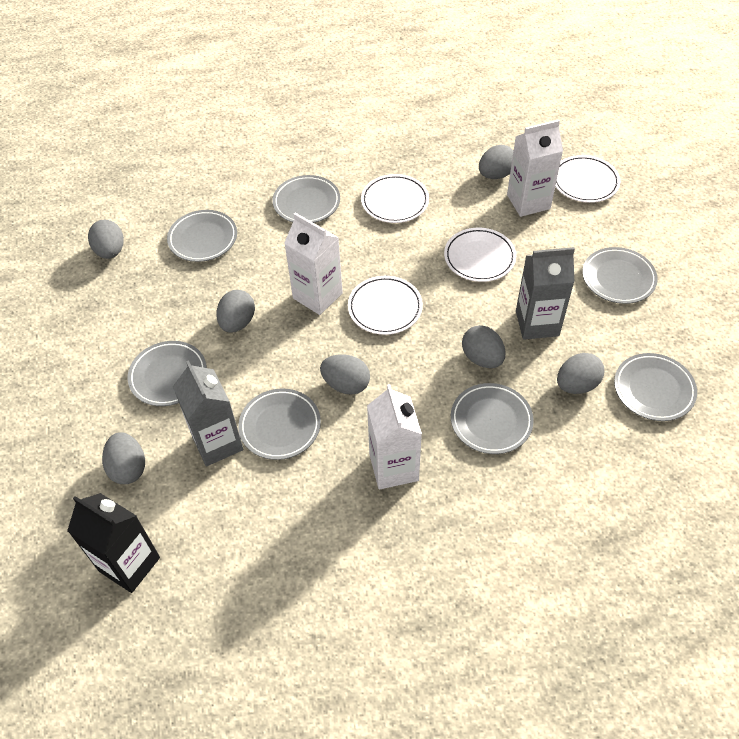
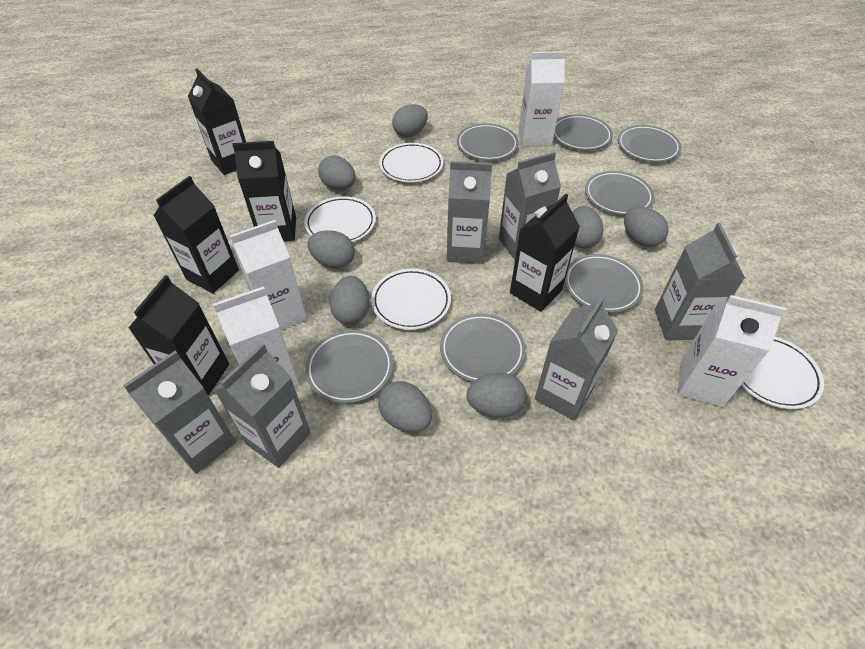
black carton: 1 -> 5
grey carton: 2 -> 6
grey egg: 7 -> 8
white carton: 3 -> 4

